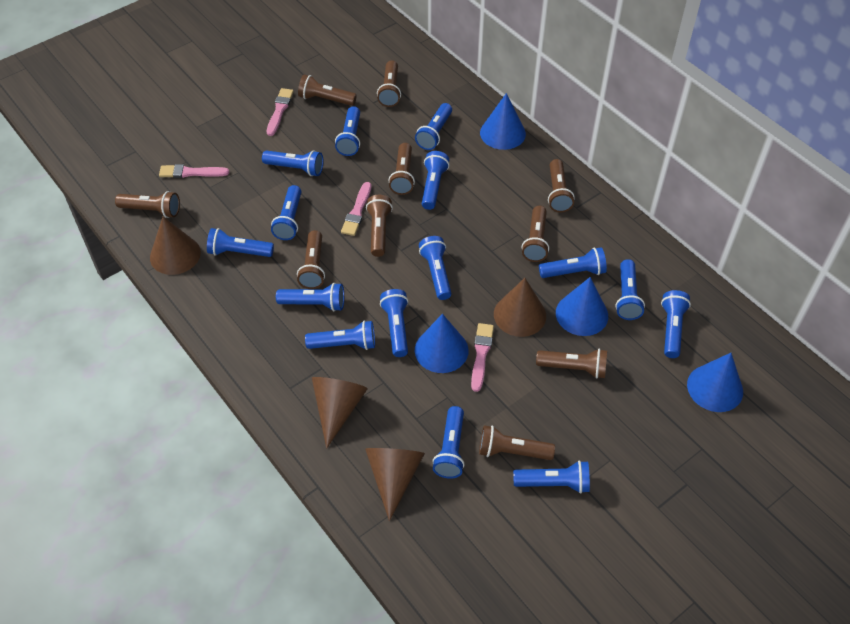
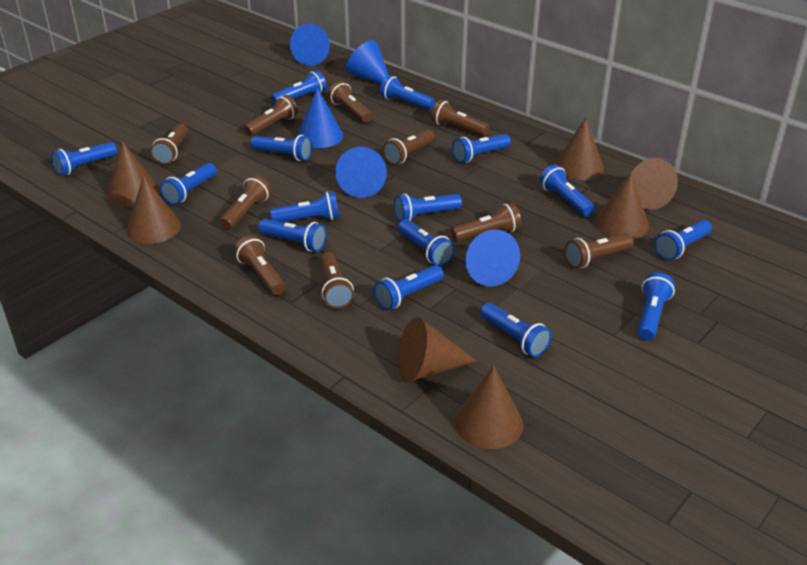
blue cone: 4 -> 5
brown cone: 4 -> 7
pink brush: 4 -> 0

